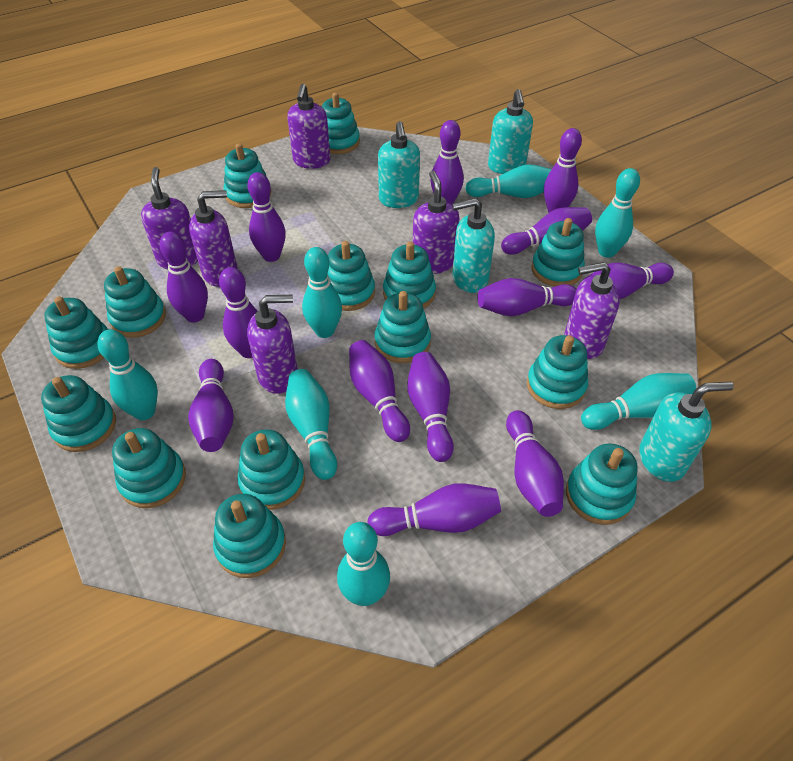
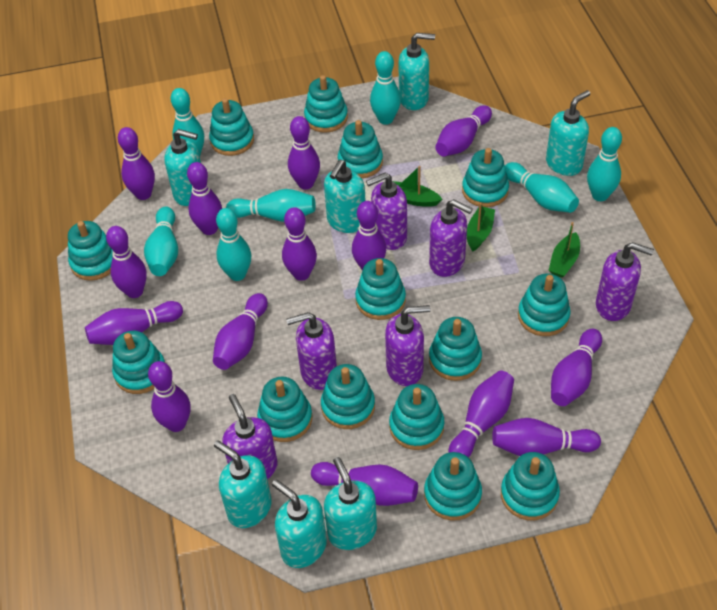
green boat: 0 -> 3
purple bowling pin: 13 -> 14
turquoise soap dispenser: 4 -> 7

